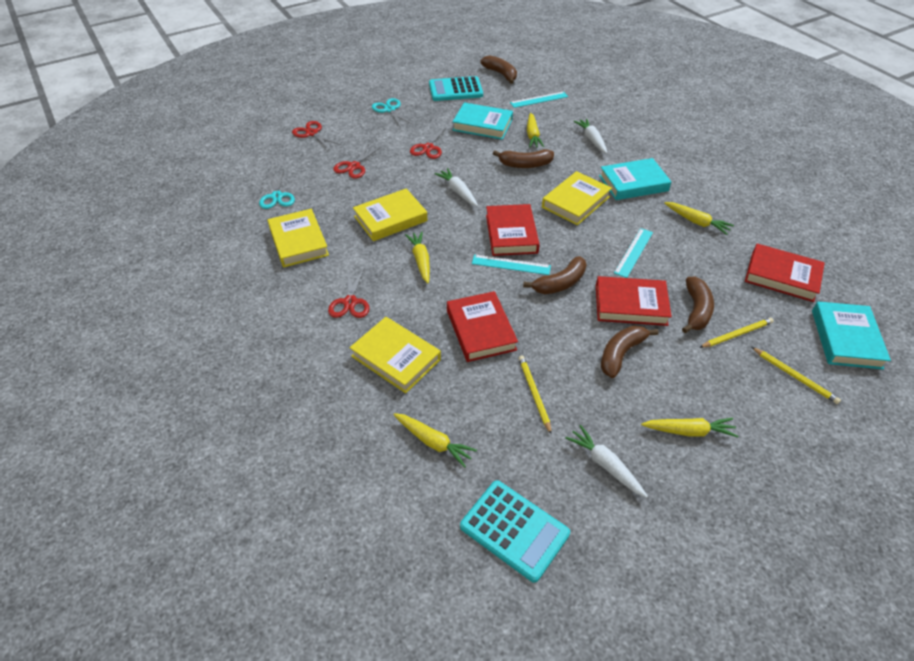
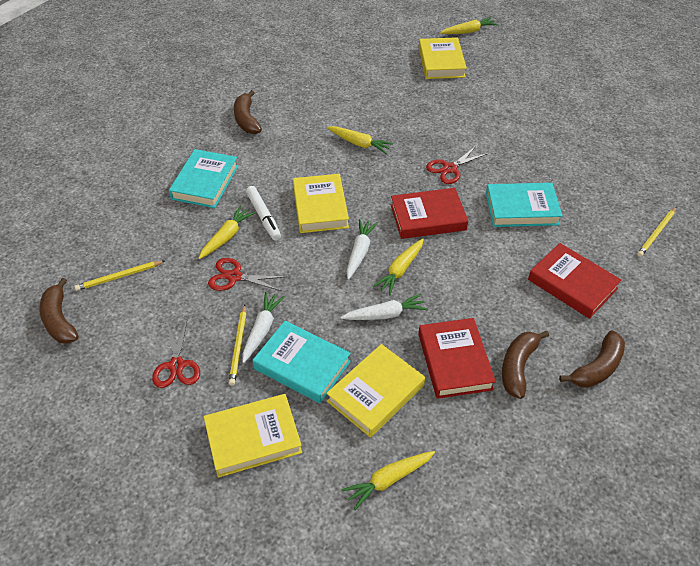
brown banana: 5 -> 4
red book: 4 -> 3
red scissors: 4 -> 3
turquoise calculator: 2 -> 0
turquoise ruler: 3 -> 0
turquoise scissors: 2 -> 0
white marker: 0 -> 1

